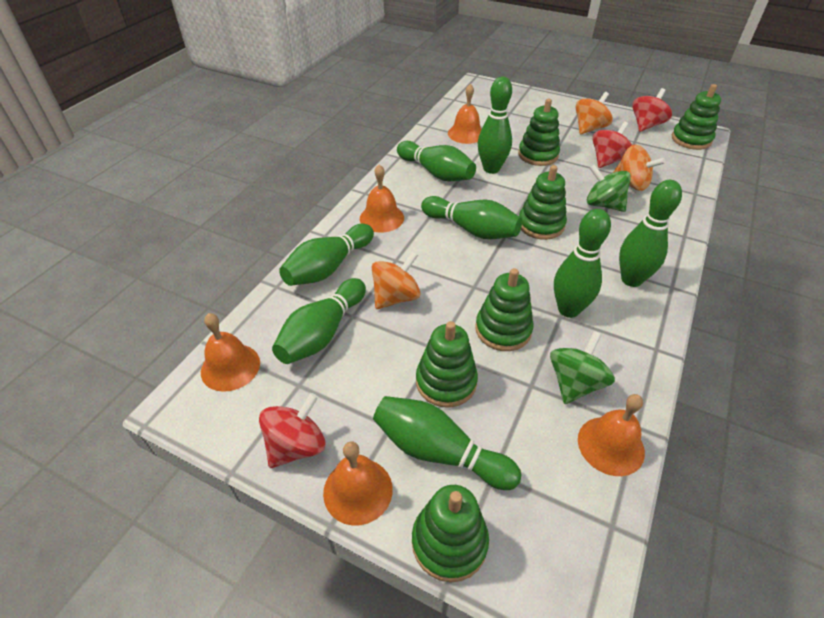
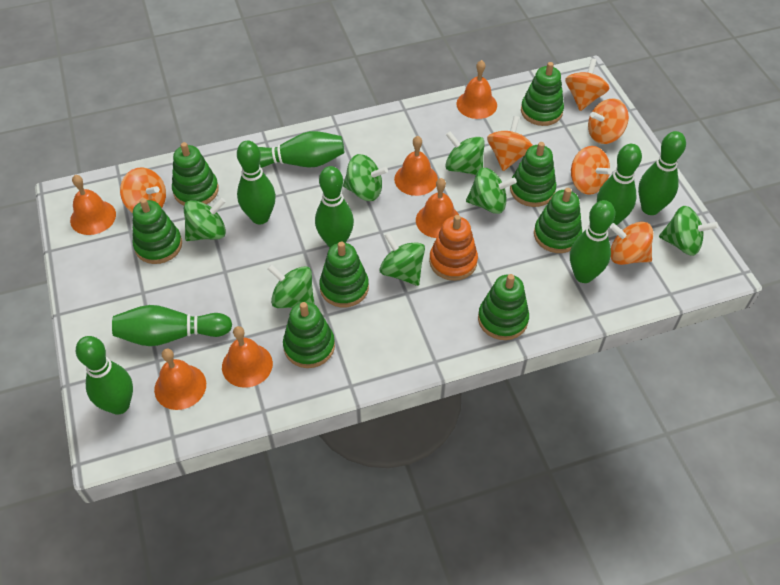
green spinning top: 2 -> 7
green stacking toy: 6 -> 8
orange bell: 5 -> 6
orange spinning top: 3 -> 6
orange stacking toy: 0 -> 1
red spinning top: 3 -> 0

